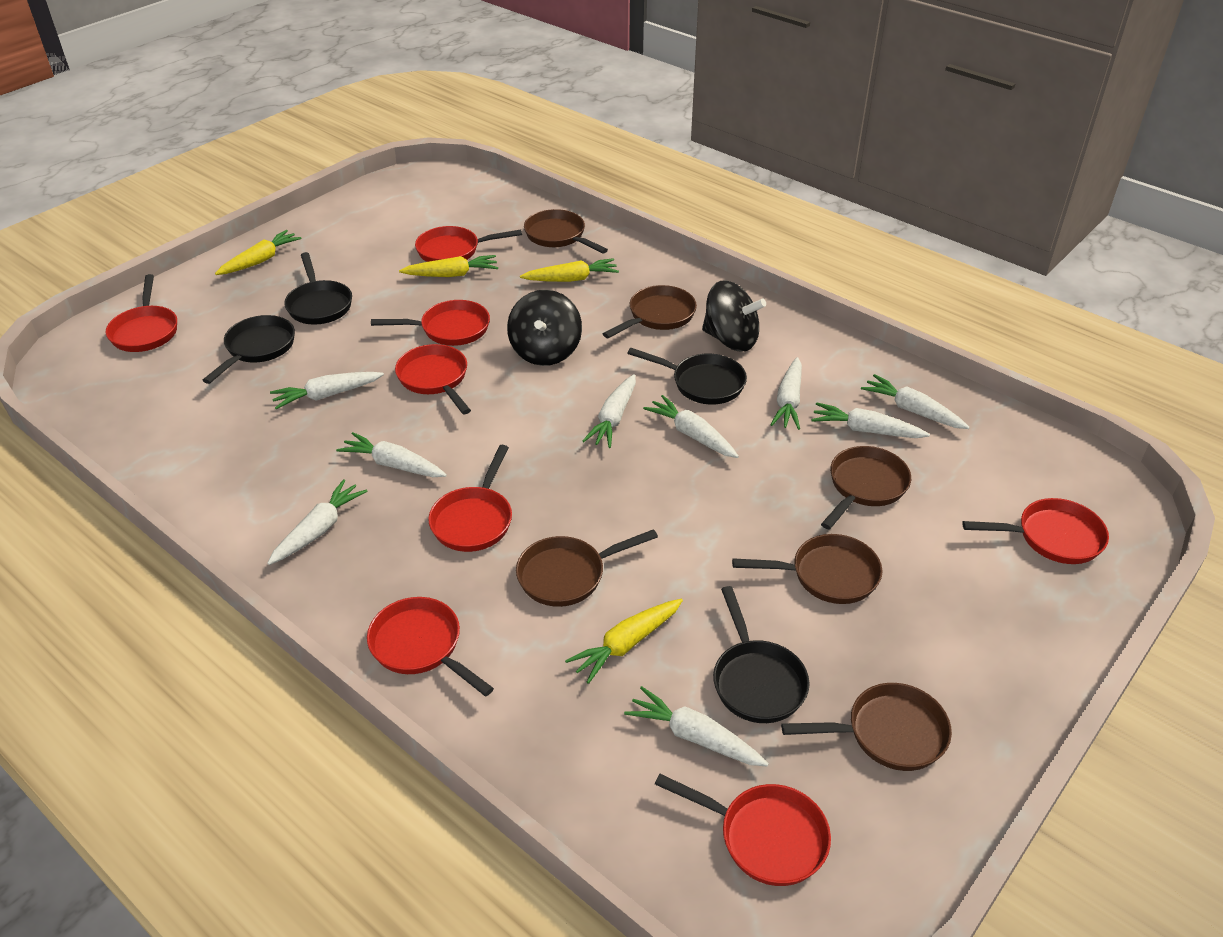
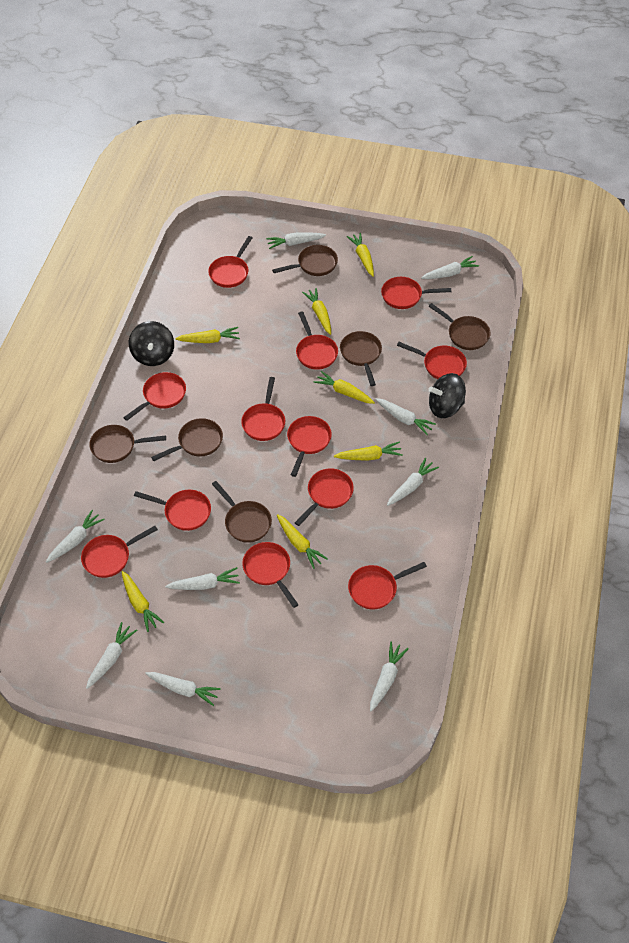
black pan: 4 -> 0
red pan: 8 -> 12
yellow carrot: 4 -> 7

